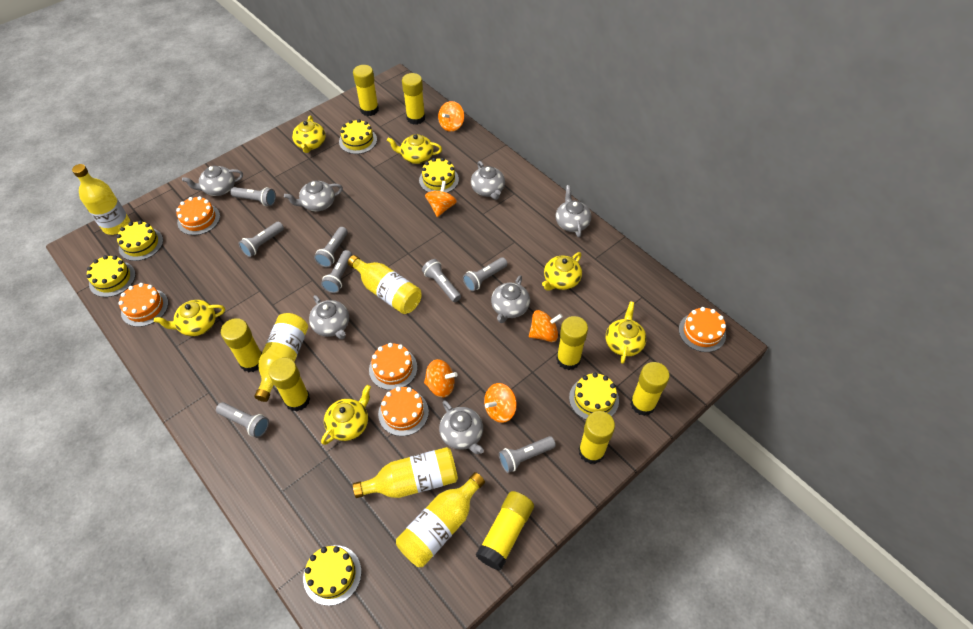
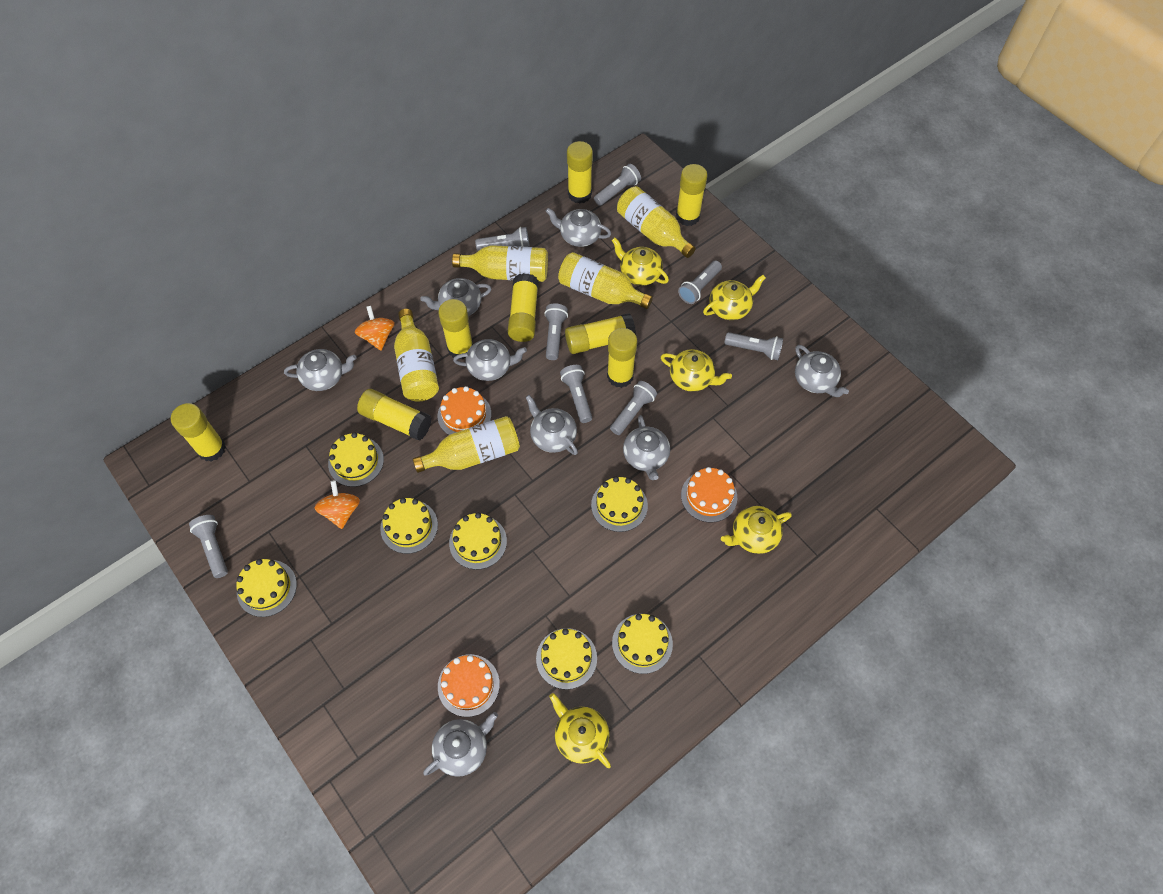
grey teapot: 7 -> 8
orange cake: 5 -> 3
orange spinning top: 5 -> 2
yellow cake: 6 -> 7
yellow teapot: 6 -> 5

